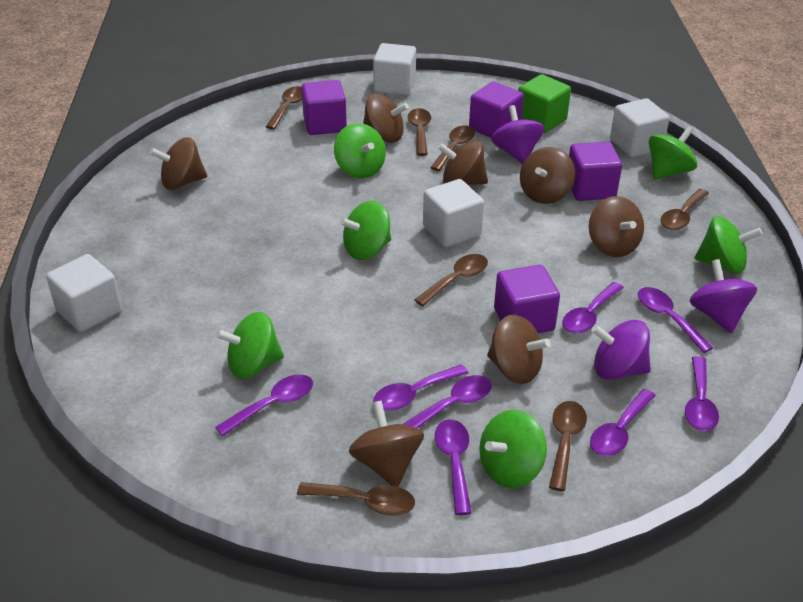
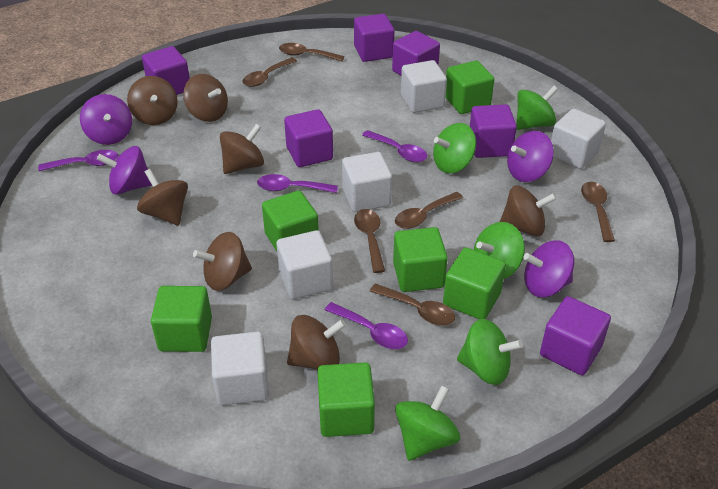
brown spoon: 7 -> 6
green cube: 1 -> 6
green spinning top: 6 -> 5
purple cube: 4 -> 6
purple spinning top: 3 -> 4
purple spoon: 8 -> 4
white cube: 4 -> 5

